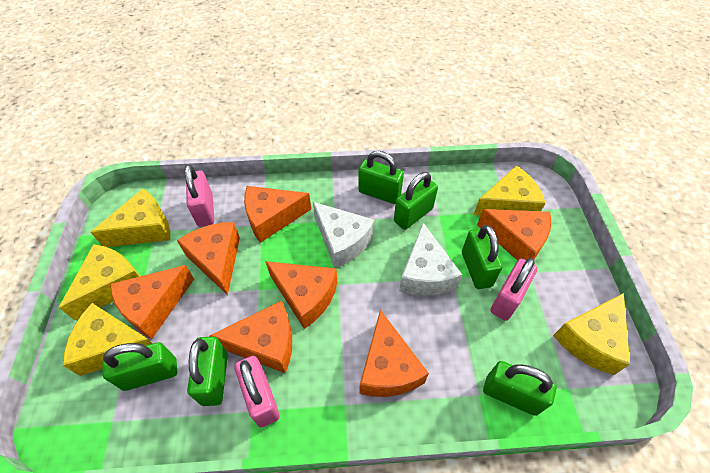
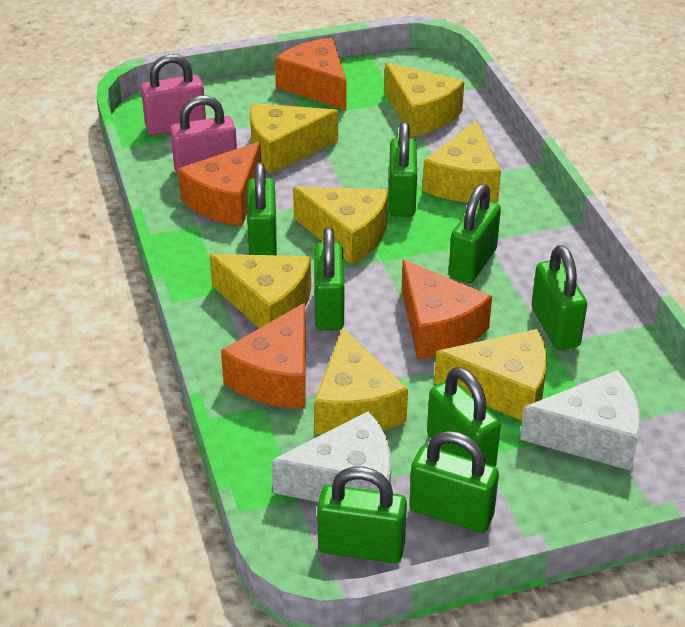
green padlock: 6 -> 8
orange cheese: 7 -> 4
pink padlock: 3 -> 2
yellow cheese: 5 -> 7

